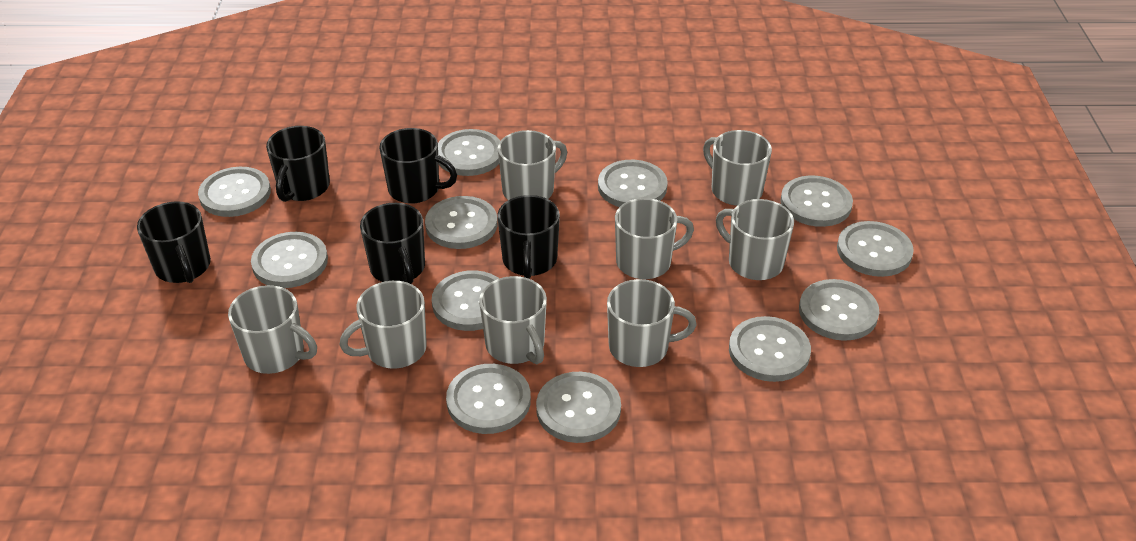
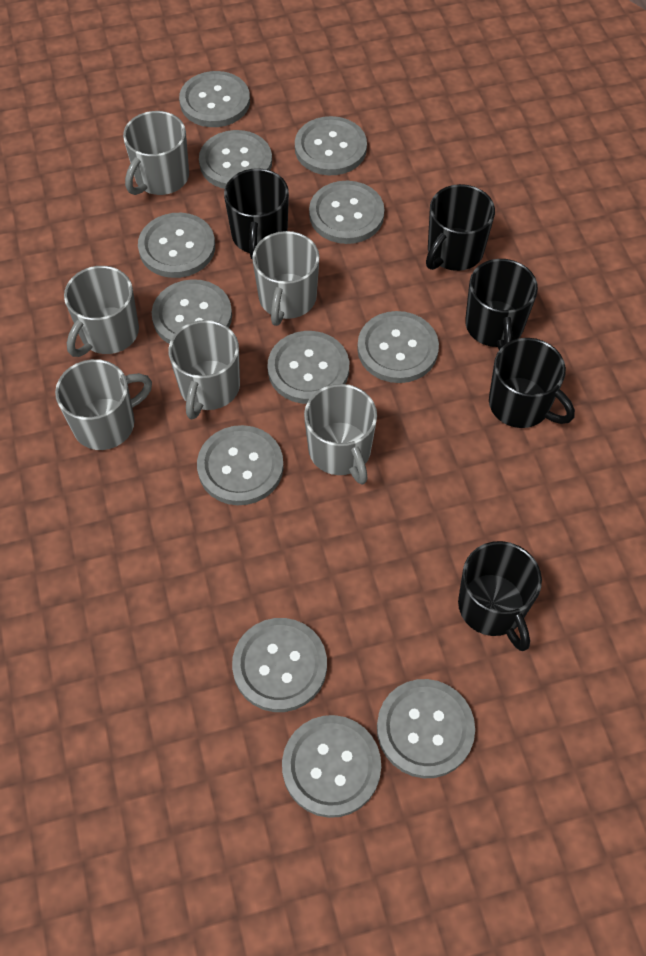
grey mug: 8 -> 6

